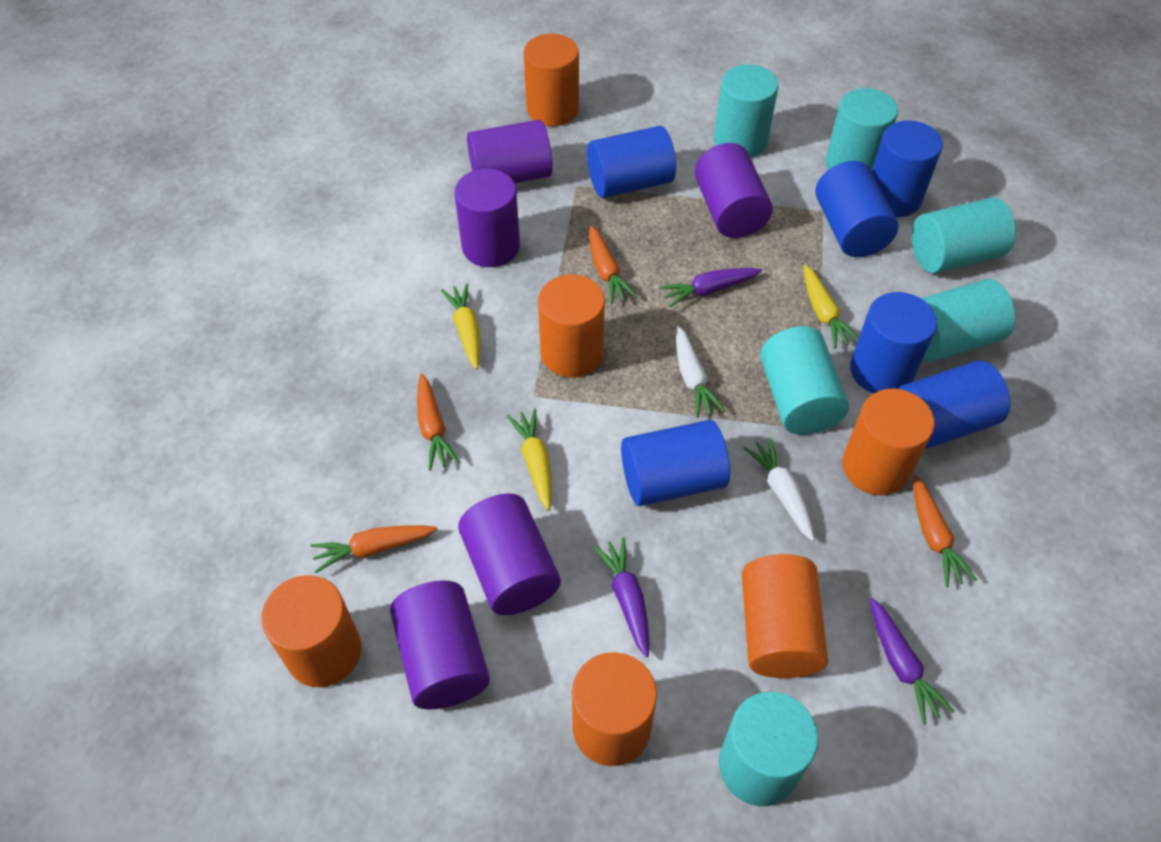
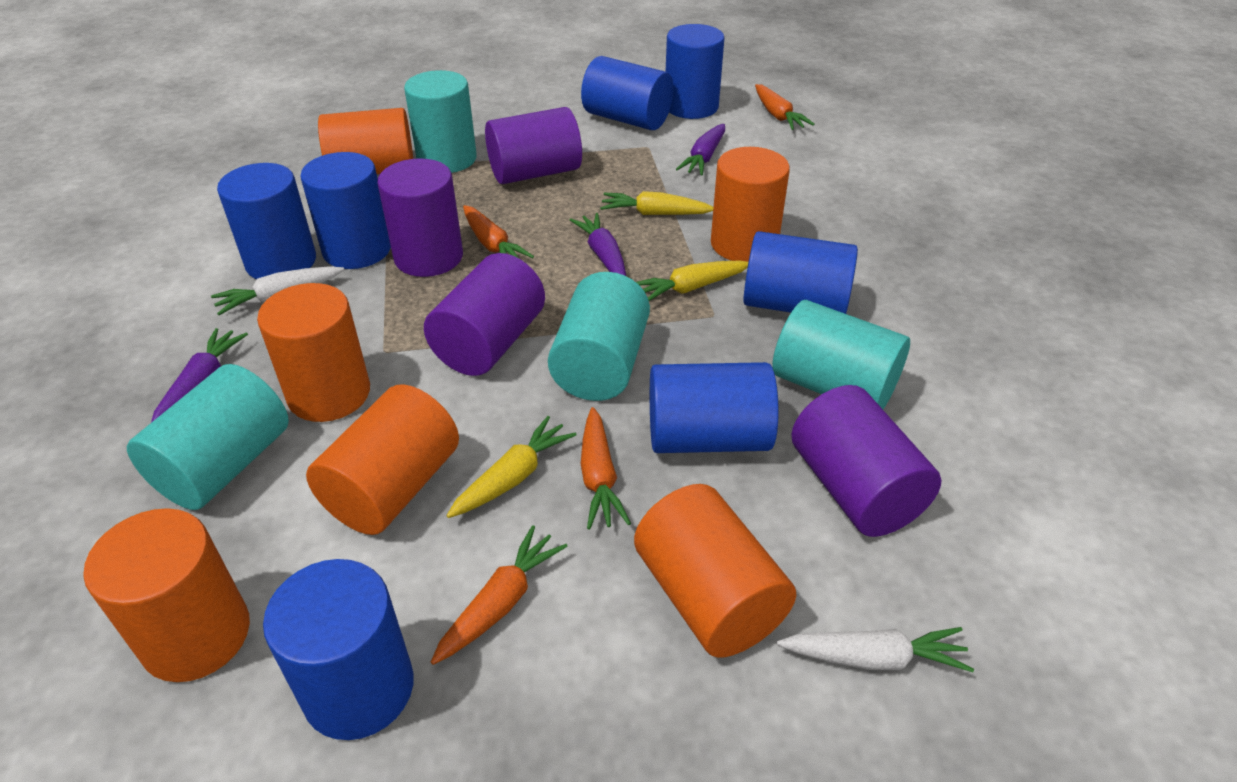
blue cylinder: 6 -> 7
purple cylinder: 5 -> 4
turquoise cylinder: 6 -> 4

